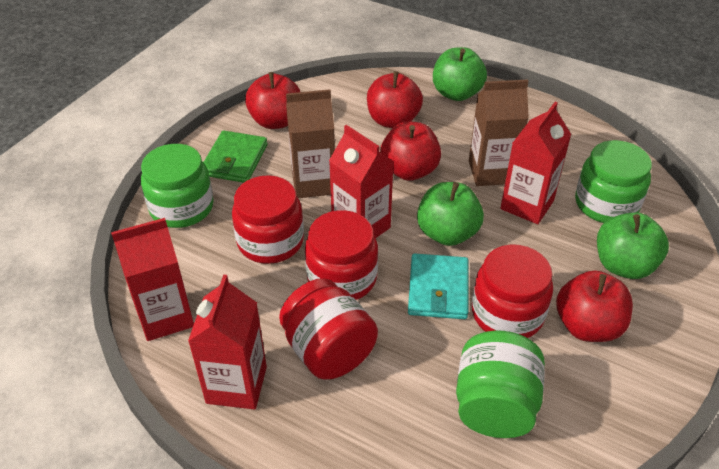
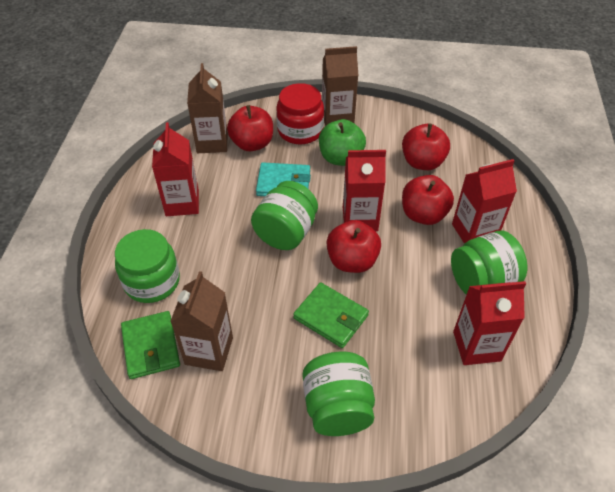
brown carton: 2 -> 3
green apple: 3 -> 1
green jar: 3 -> 4
green wallet: 1 -> 2
red jar: 4 -> 1

